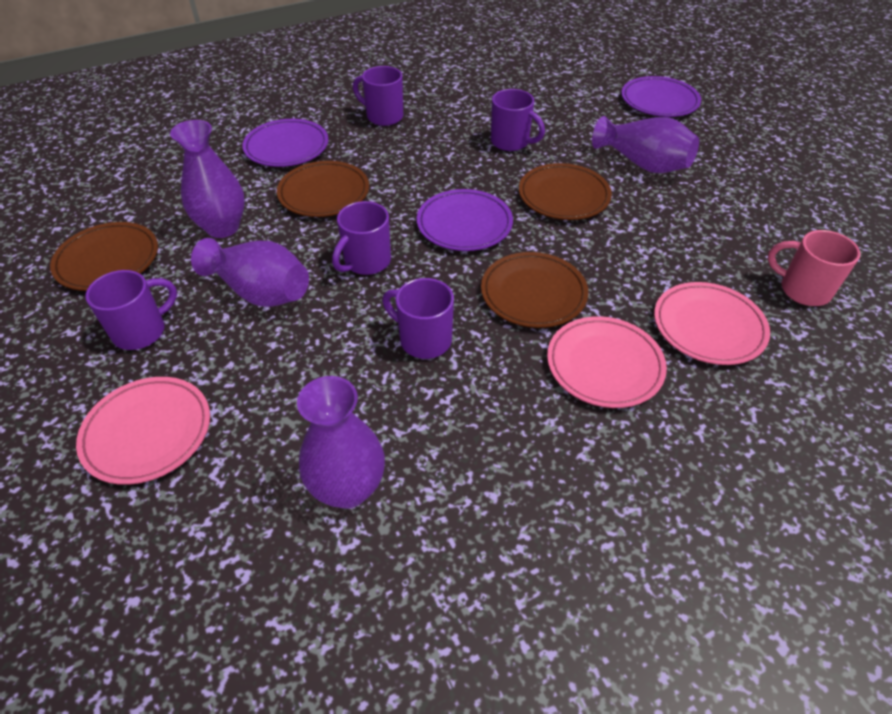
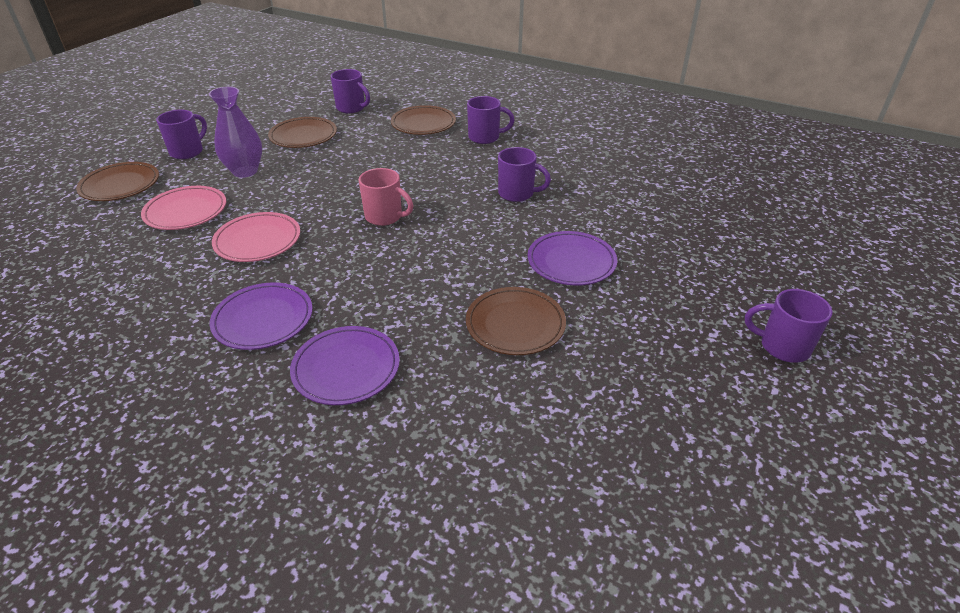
pink plate: 3 -> 2
purple vase: 4 -> 1

